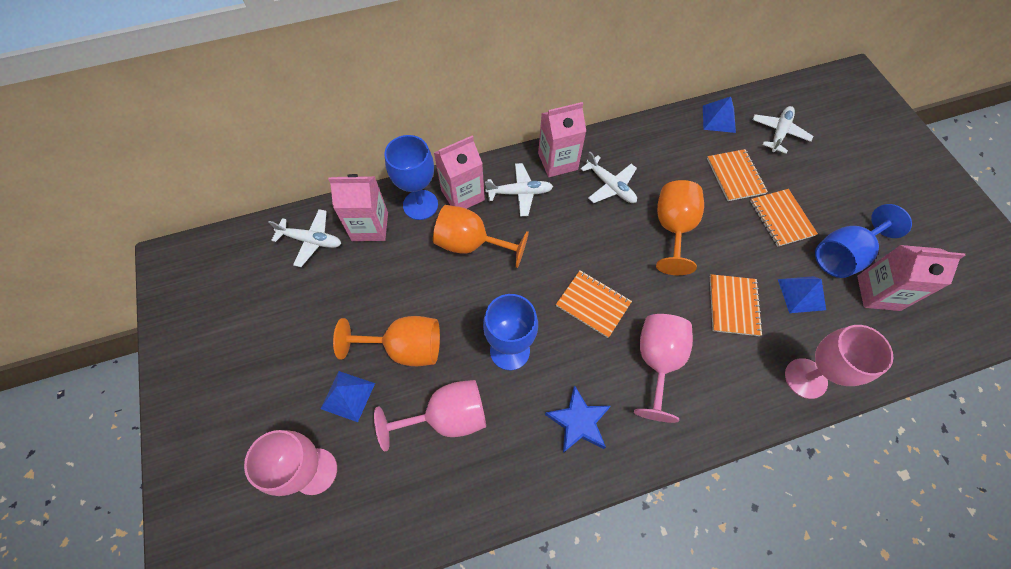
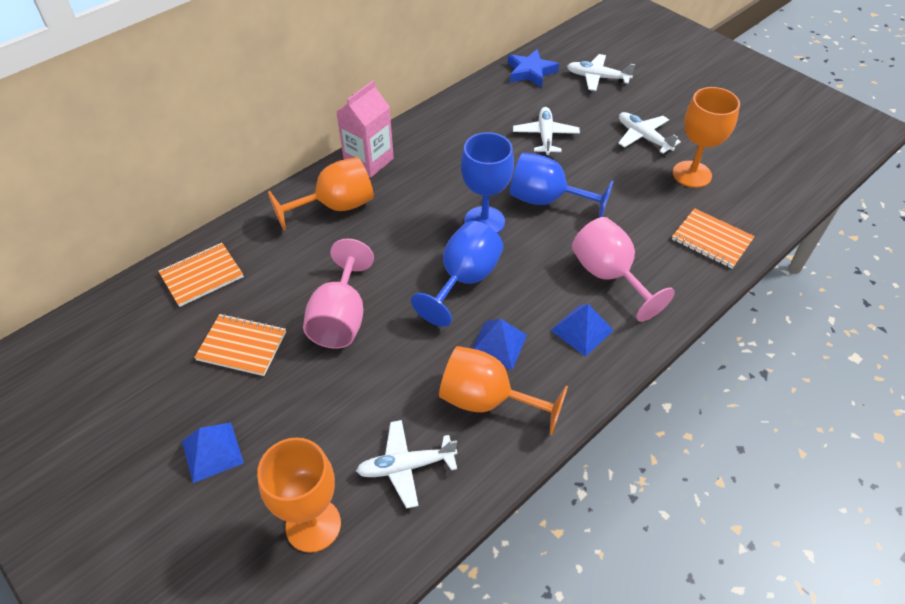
orange goblet: 3 -> 4
orange notebook: 4 -> 3
pink carton: 4 -> 1
pink goblet: 4 -> 2

